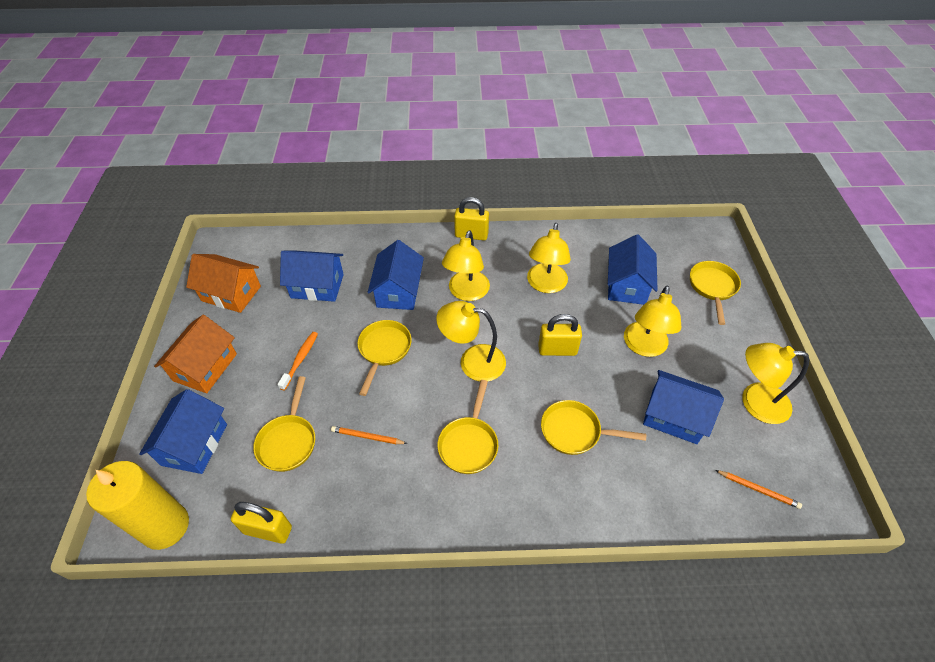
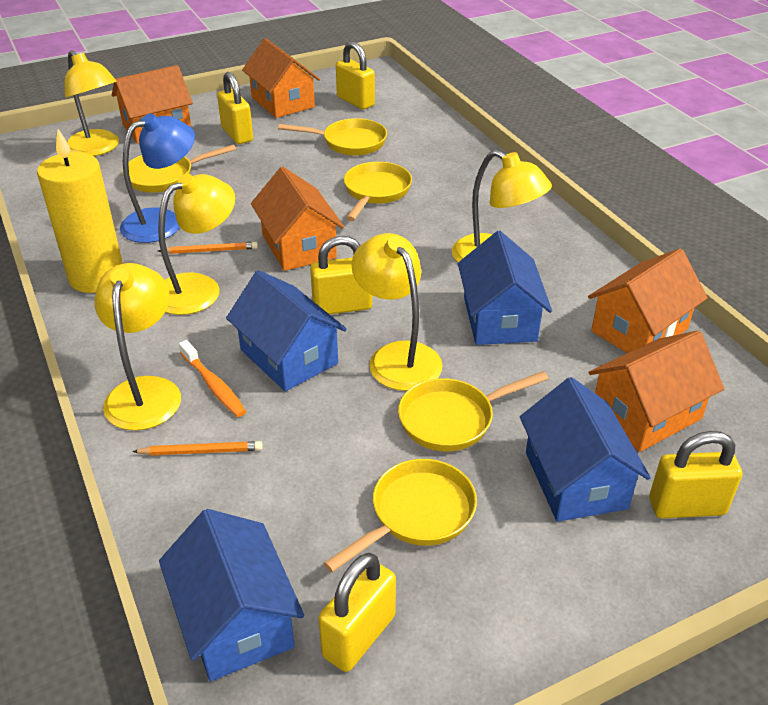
blue house: 5 -> 4
blue lamp: 0 -> 1
orange house: 2 -> 5
yellow padlock: 3 -> 5

